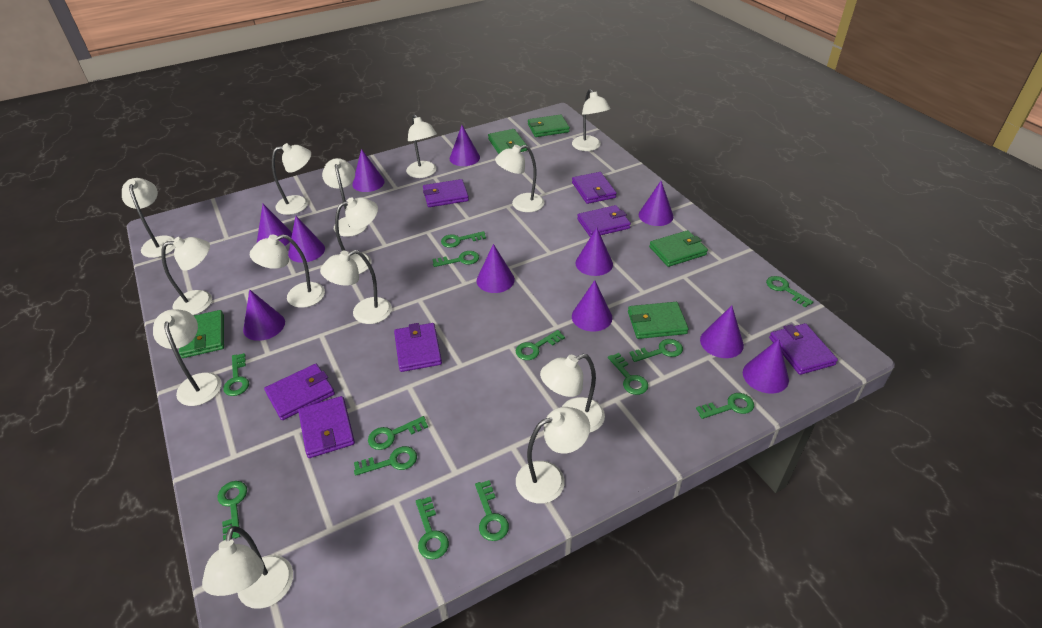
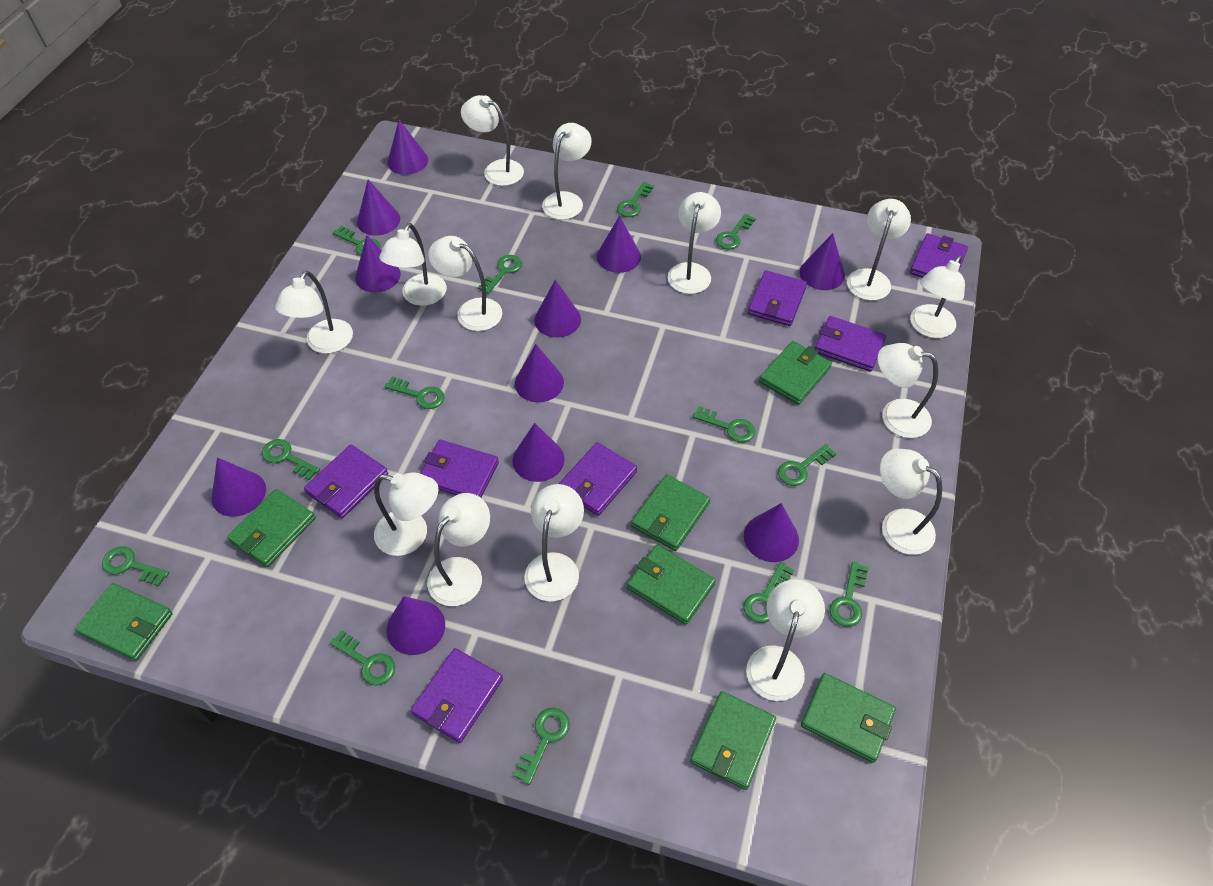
green wallet: 5 -> 7

